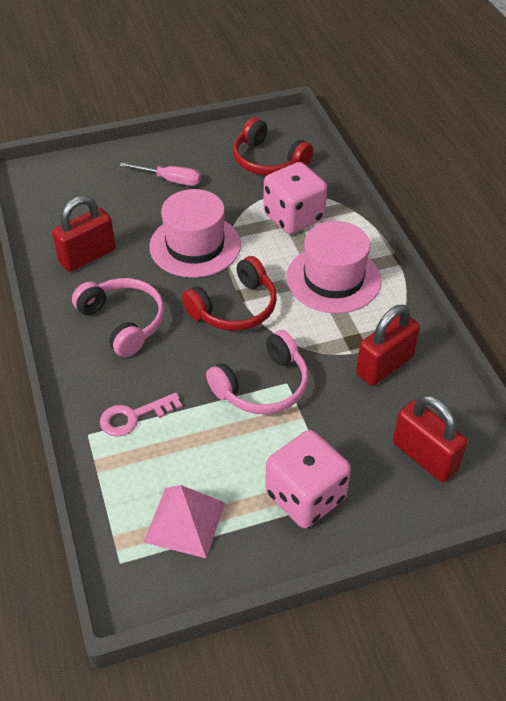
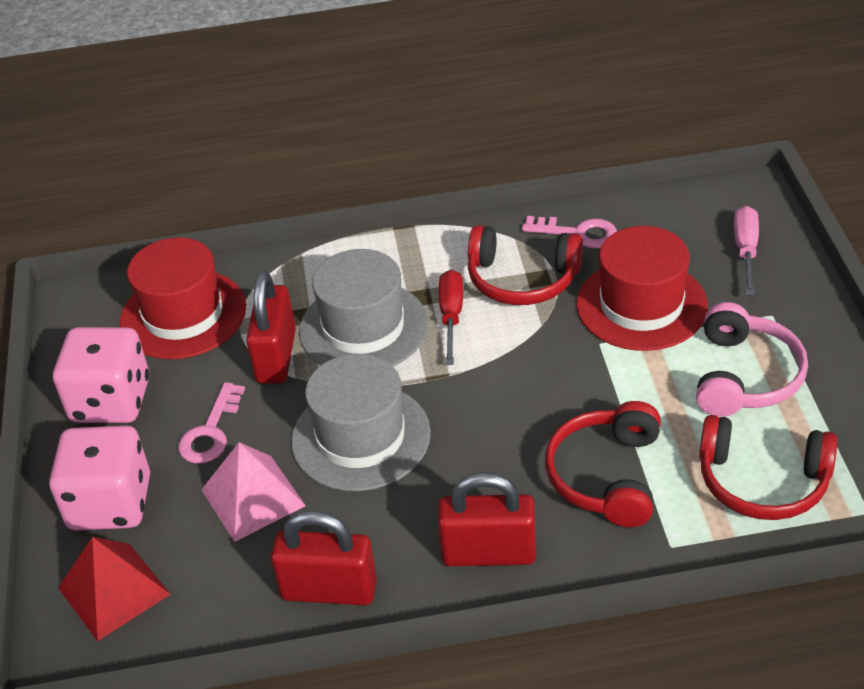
grey hat: 0 -> 2
pink hat: 2 -> 0
pink headphones: 2 -> 1
pink key: 1 -> 2
red hat: 0 -> 2
red headphones: 2 -> 3
red pyramid: 0 -> 1
red screwdriver: 0 -> 1

